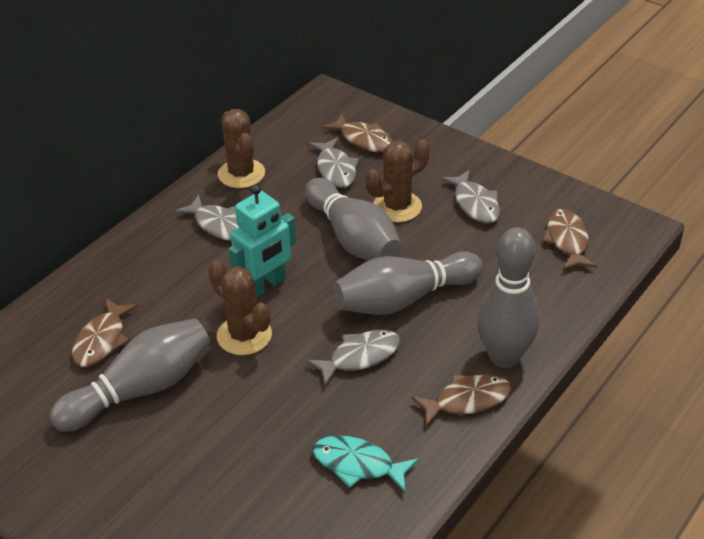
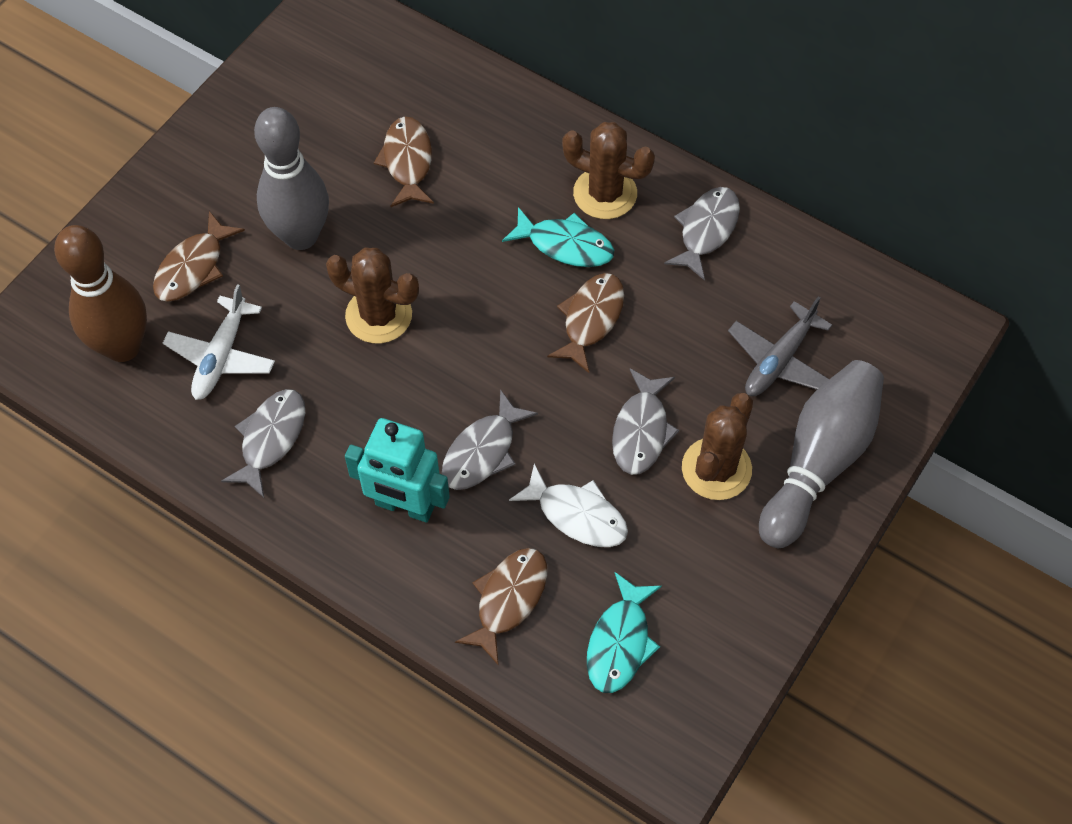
brown bowling pin: 0 -> 1
grey bowling pin: 4 -> 2
grey plane: 0 -> 1
turquoise fish: 1 -> 2
white fish: 0 -> 1
white plane: 0 -> 1

